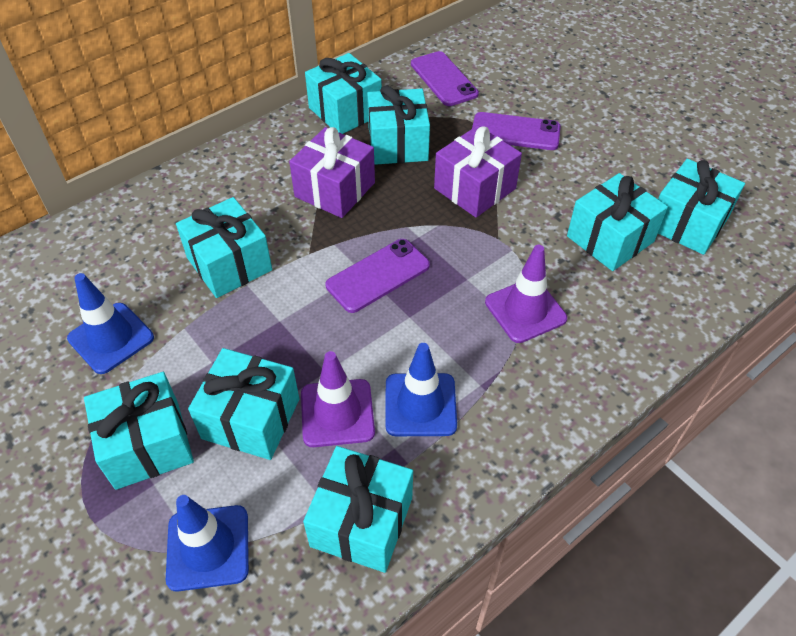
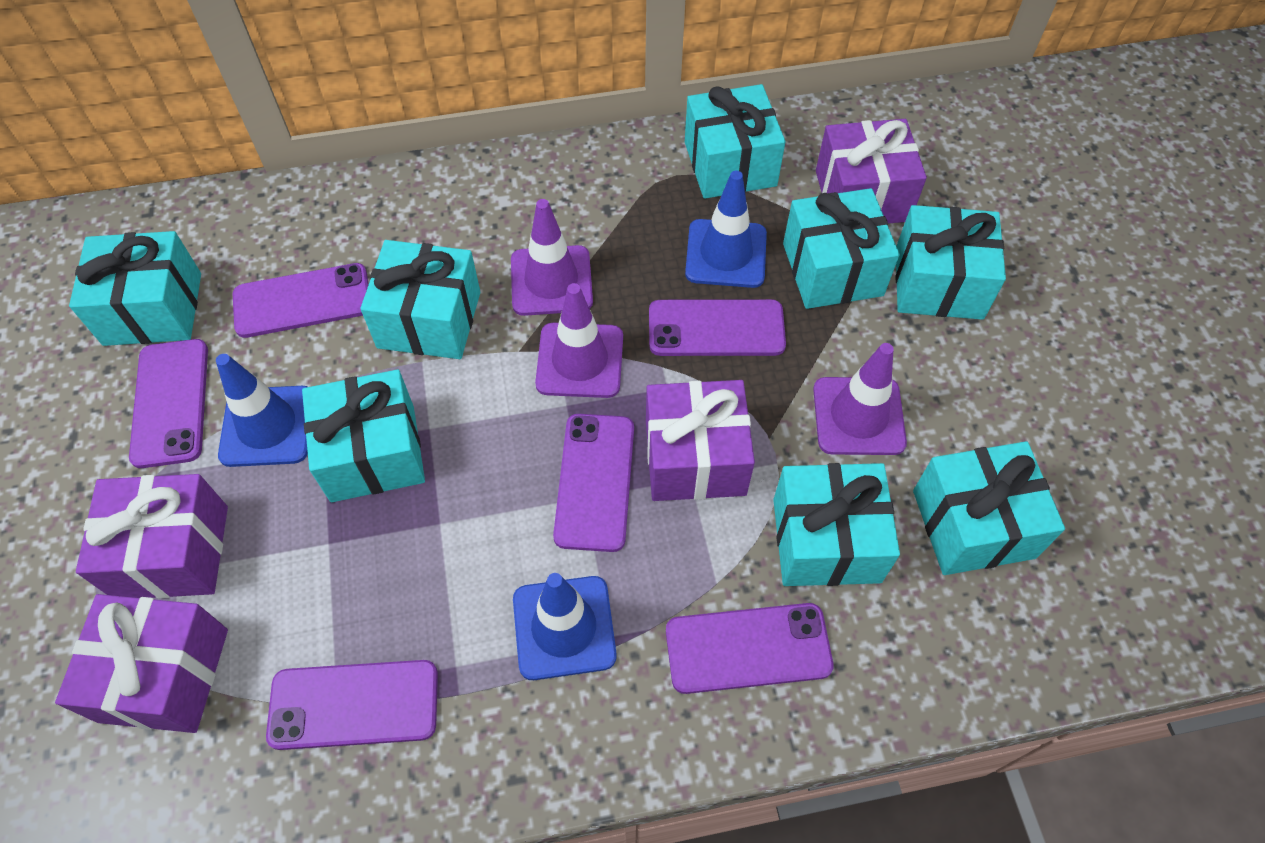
purple gift: 2 -> 4
purple phone: 3 -> 6
purple traffic cone: 2 -> 3

